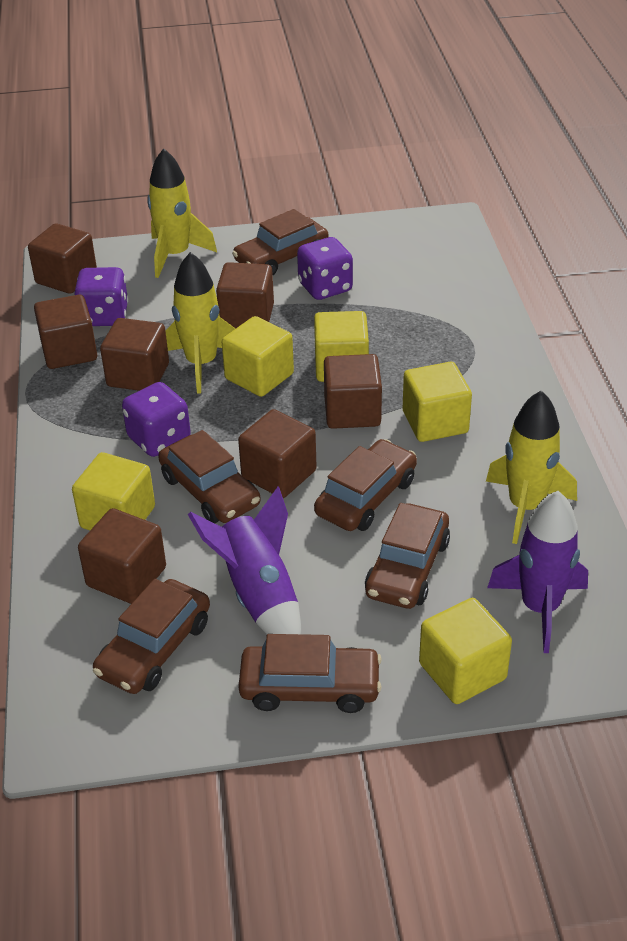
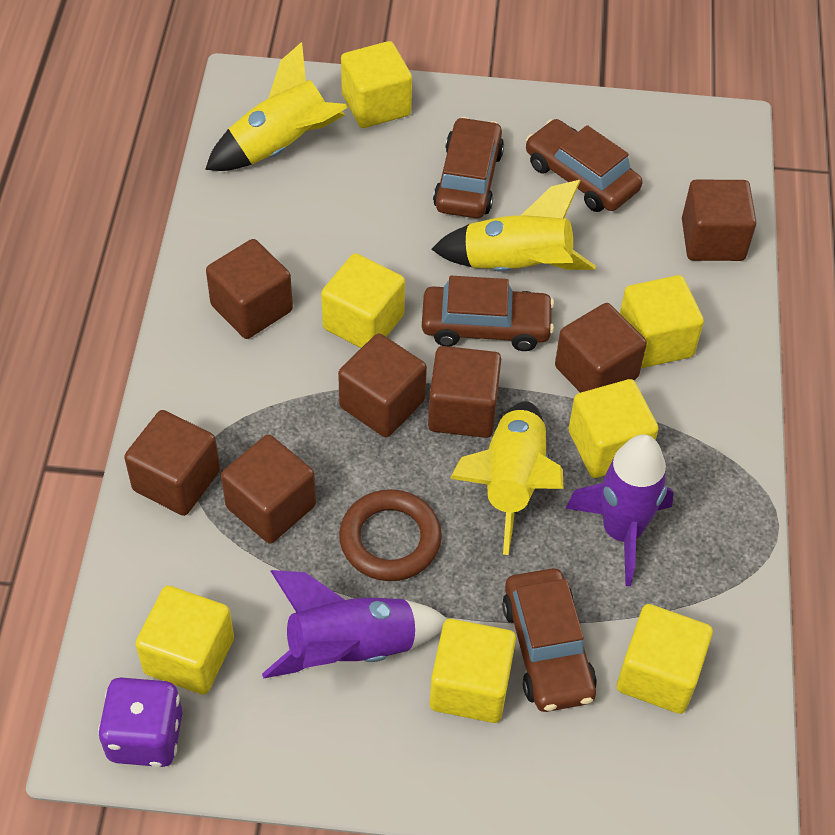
brown car: 6 -> 4
brown ring: 0 -> 1
purple dice: 3 -> 1
yellow cube: 5 -> 7

